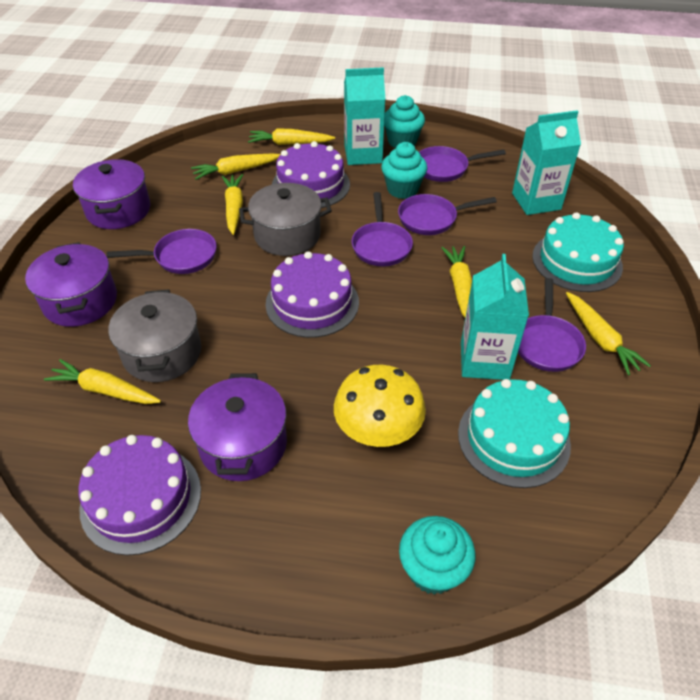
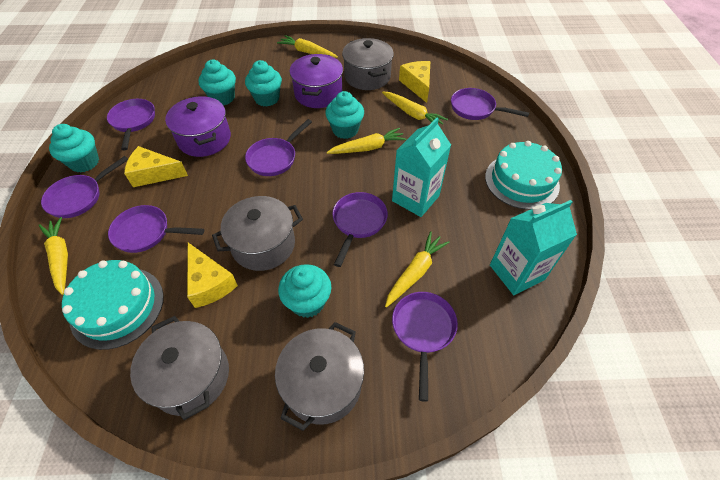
grey pot: 2 -> 4
purple cake: 3 -> 0
purple pan: 5 -> 7
purple pot: 3 -> 2
turquoise carton: 3 -> 2
turquoise cupcake: 3 -> 5
yellow carrot: 6 -> 5
yellow cheese: 0 -> 3
yellow mushroom: 1 -> 0

